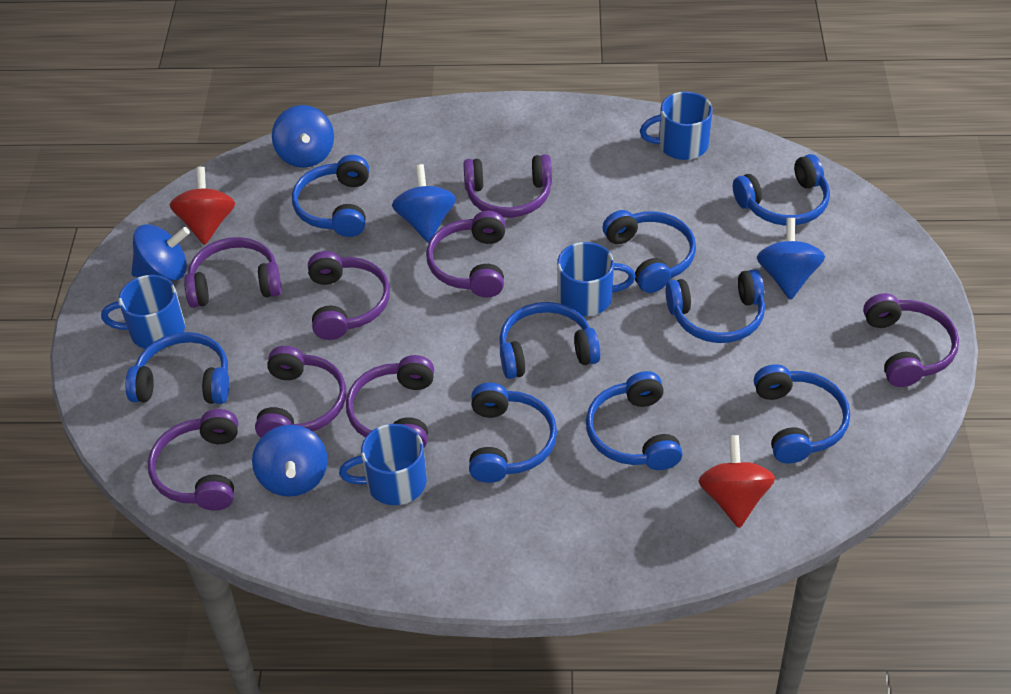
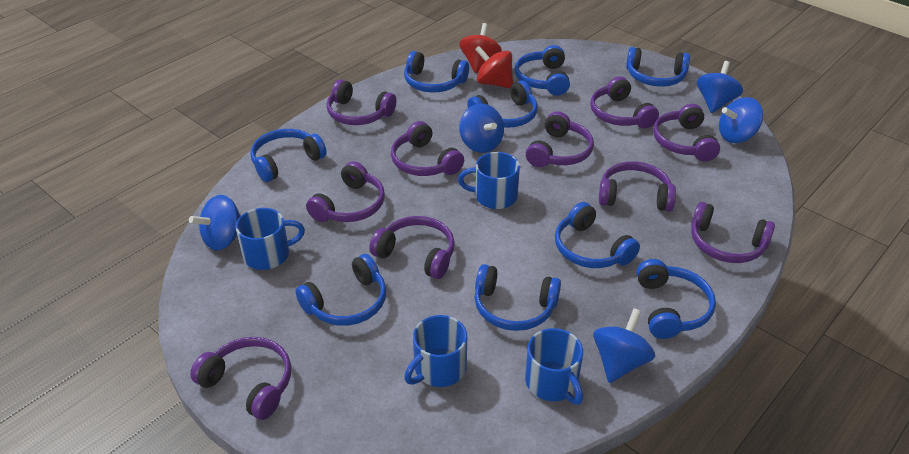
purple headphones: 8 -> 10

